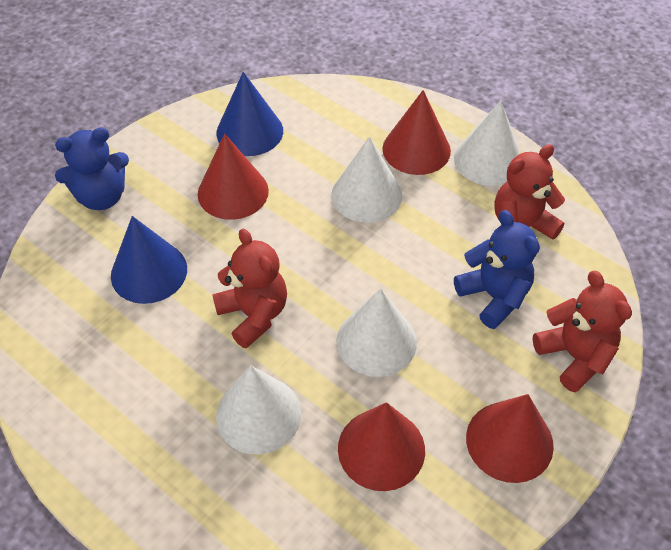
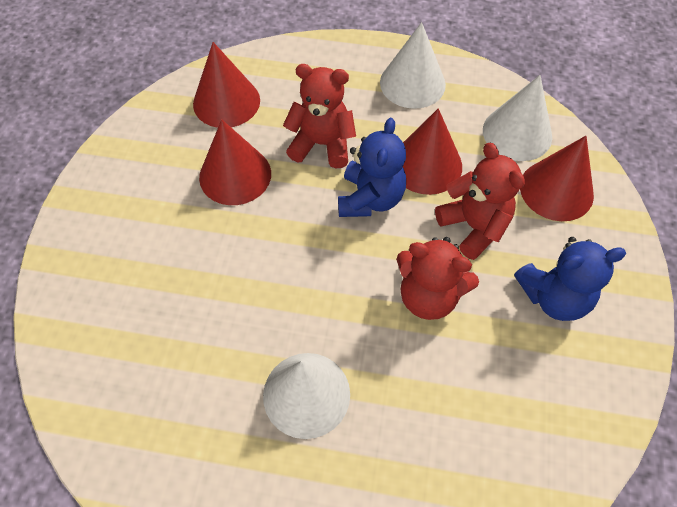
blue cone: 2 -> 0
white cone: 4 -> 3

